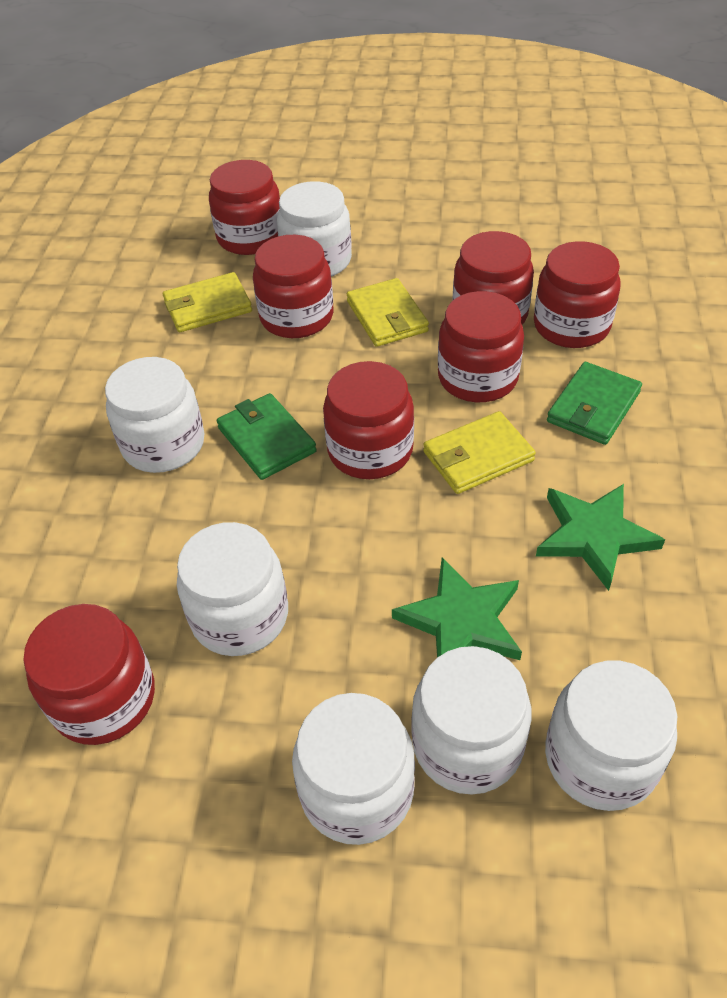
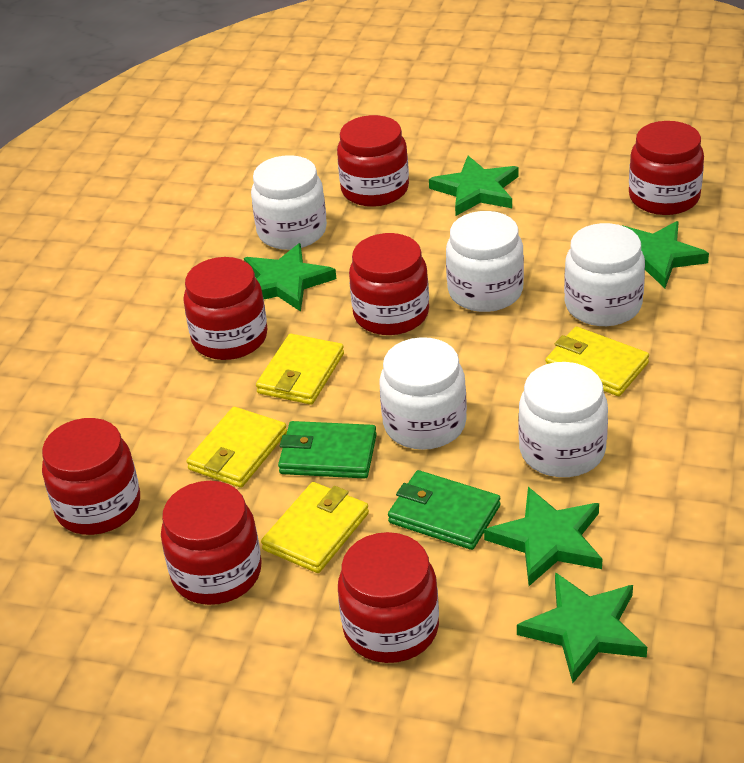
green star: 2 -> 5
white jar: 6 -> 5
yellow wallet: 3 -> 4

